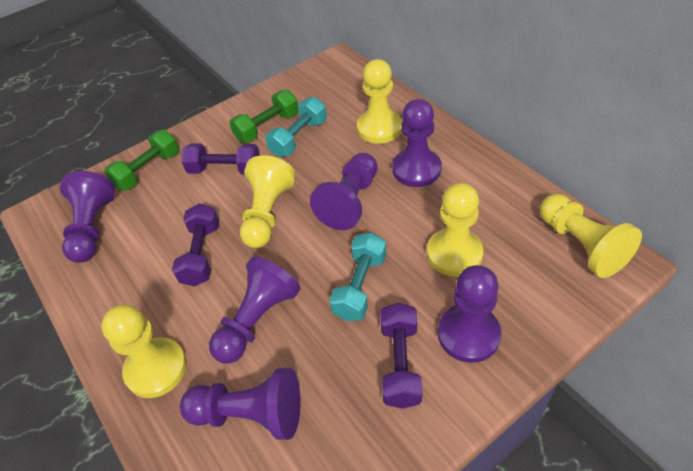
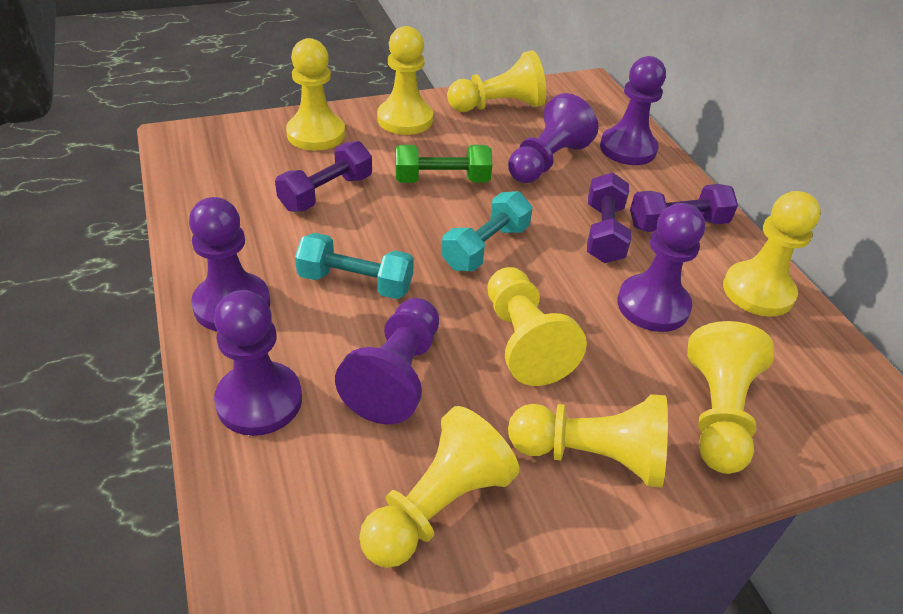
green dumbbell: 2 -> 1
yellow pawn: 5 -> 8

